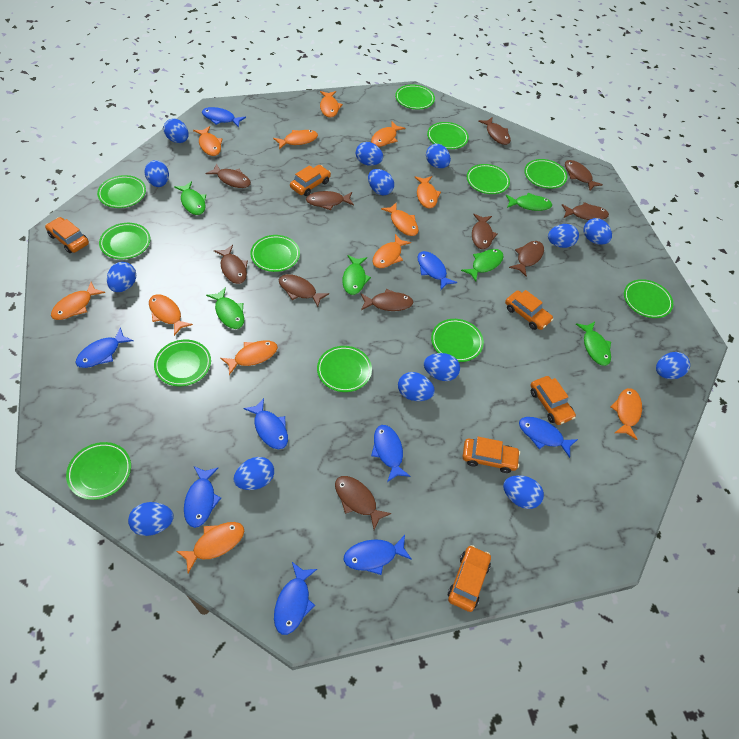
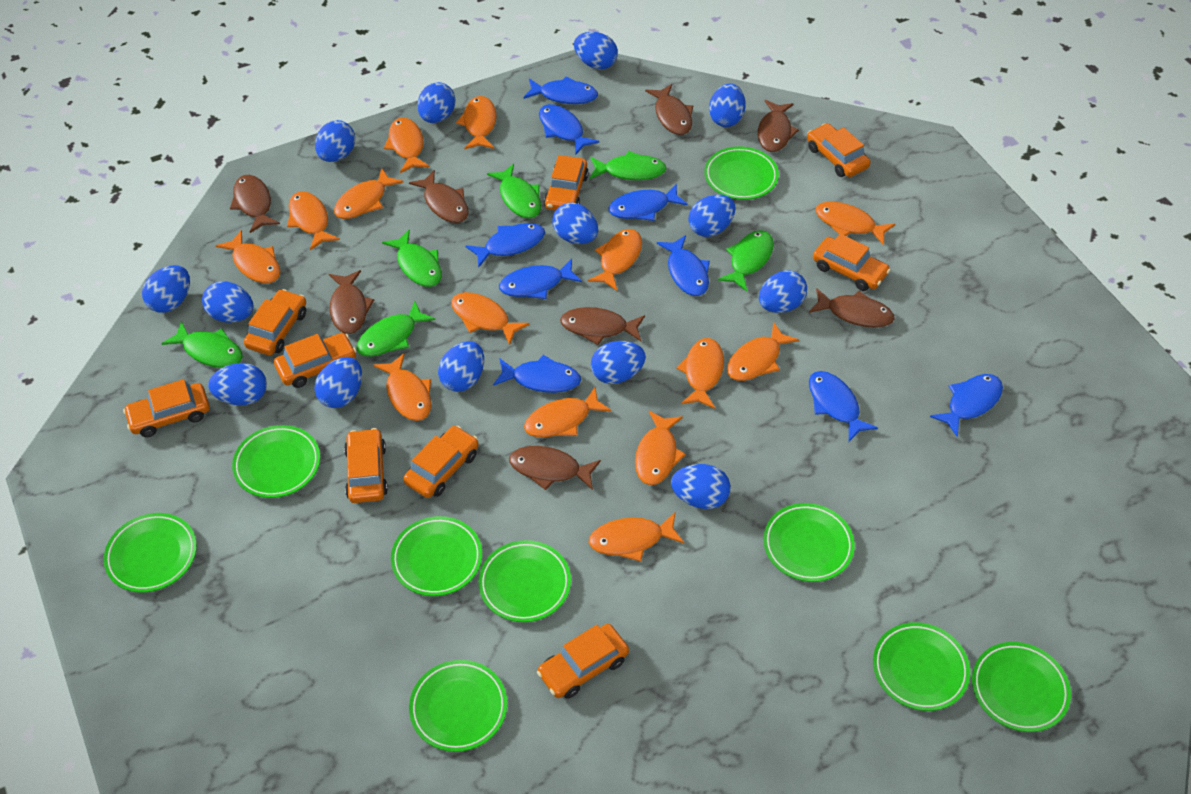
brown fish: 11 -> 8
green plate: 12 -> 9
orange car: 6 -> 9
orange fish: 12 -> 14

